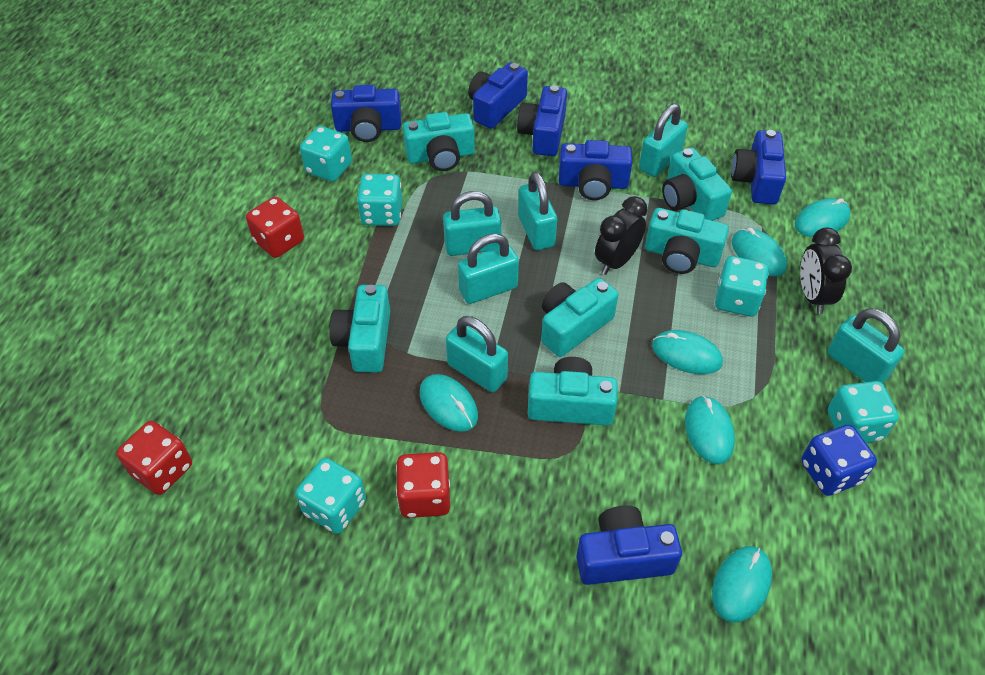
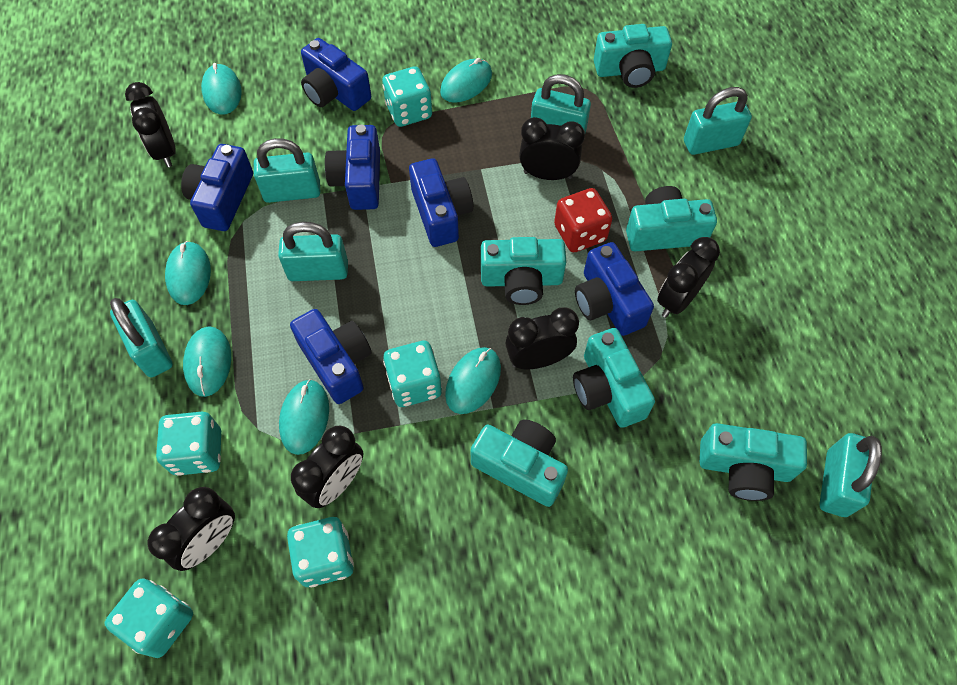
black clock: 2 -> 6
blue dice: 1 -> 0
red dice: 3 -> 1

